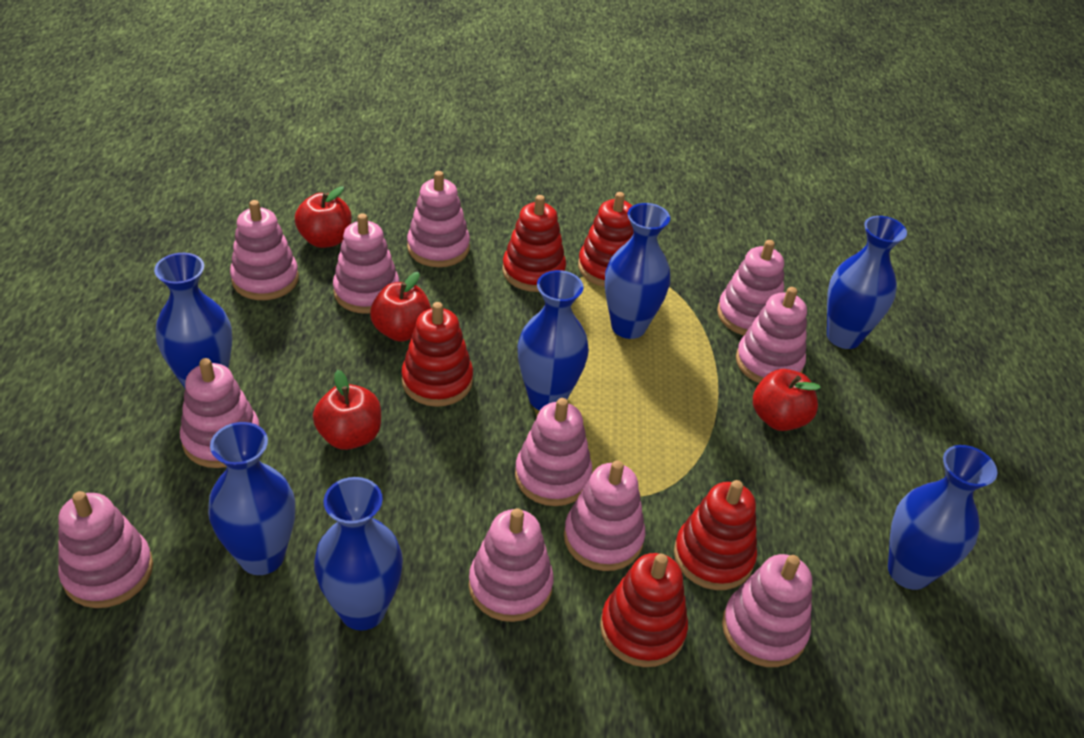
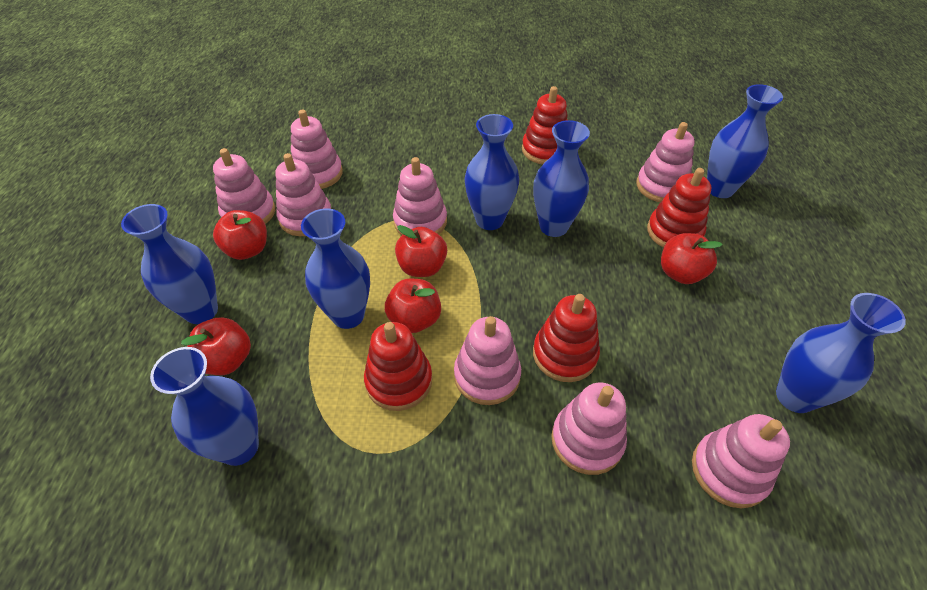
pink stacking toy: 11 -> 8
red apple: 4 -> 5
red stacking toy: 5 -> 4

